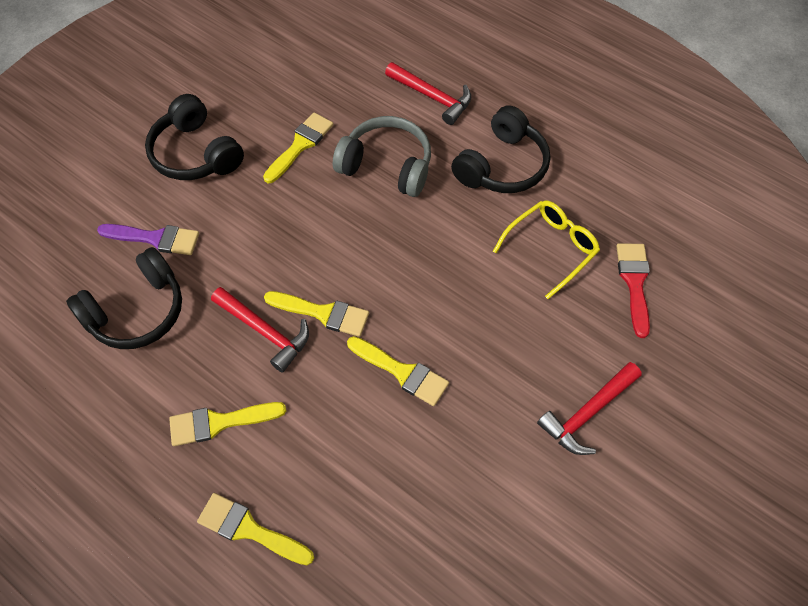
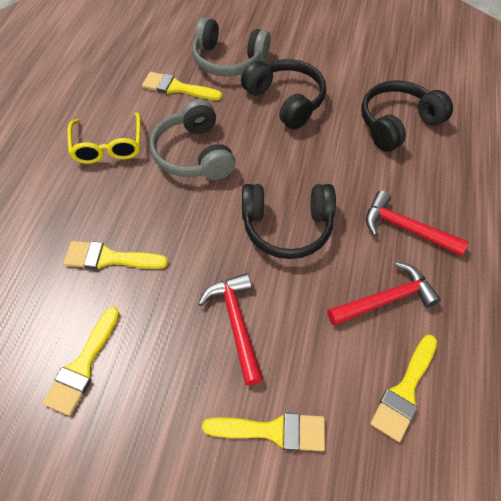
grey headphones: 1 -> 2
purple brush: 1 -> 0
red brush: 1 -> 0

